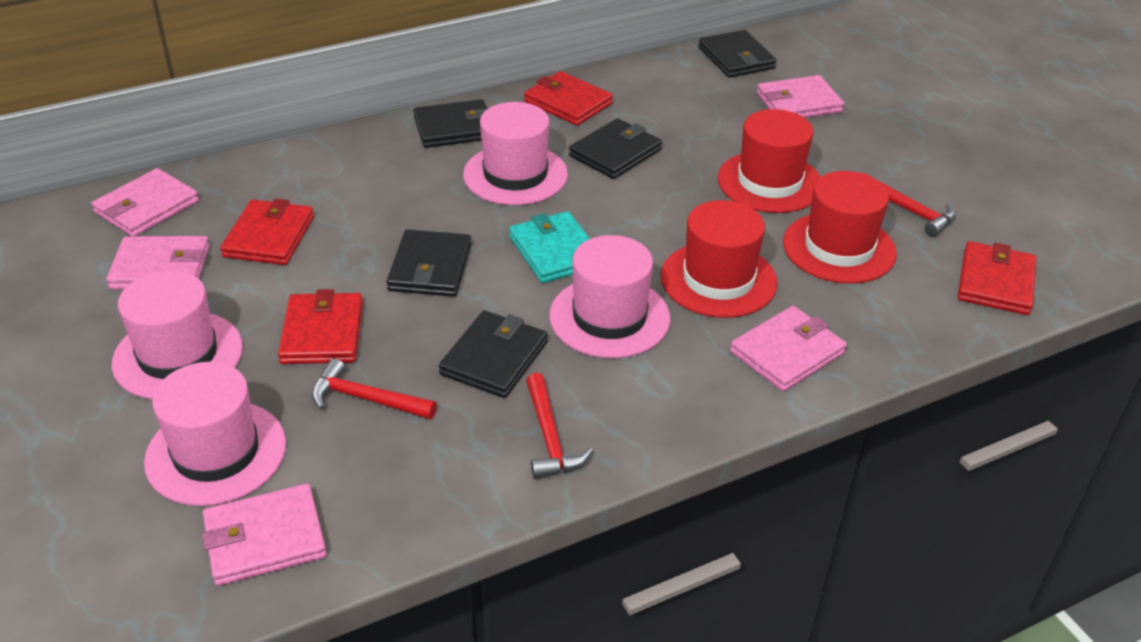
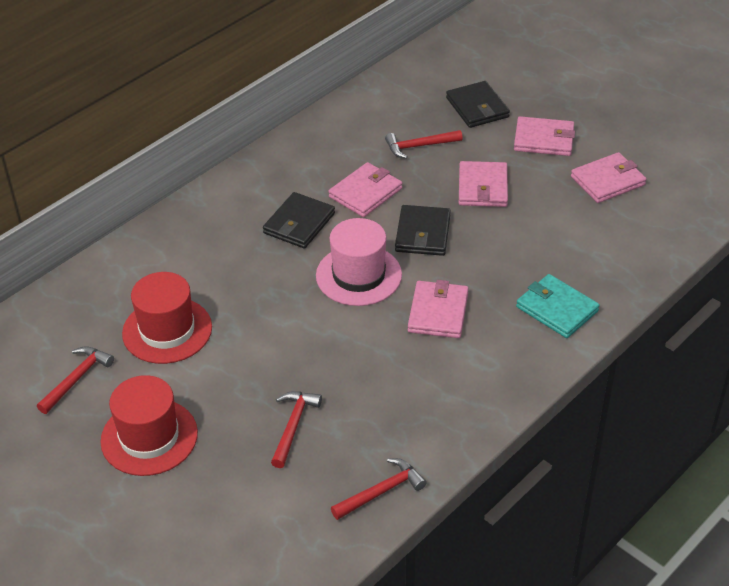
black wallet: 5 -> 3
pink hat: 4 -> 1
red hammer: 3 -> 4
red hat: 3 -> 2
red wallet: 4 -> 0

